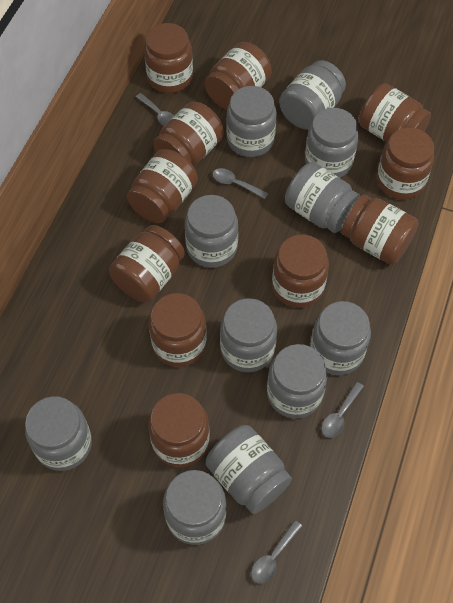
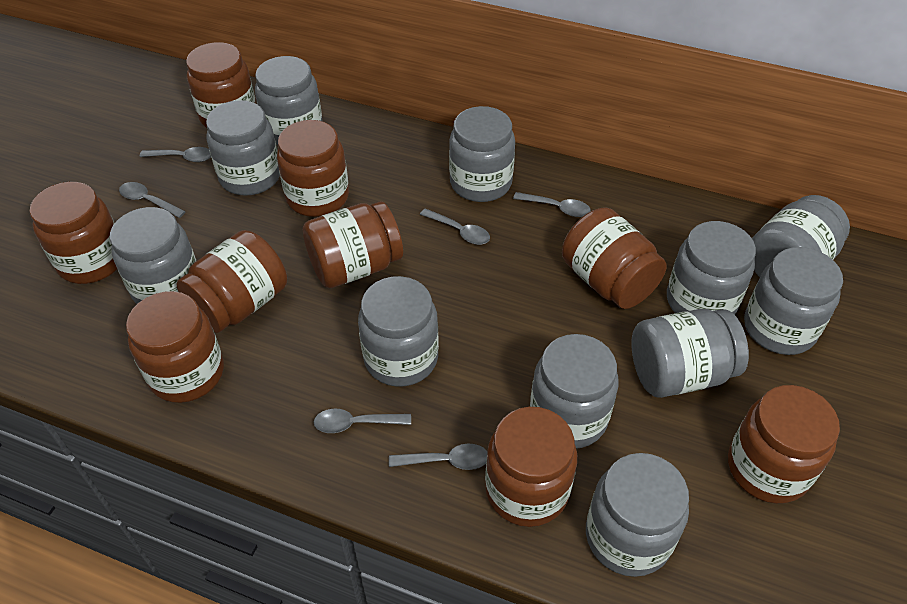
brown jar: 11 -> 9
grey spoon: 4 -> 6

